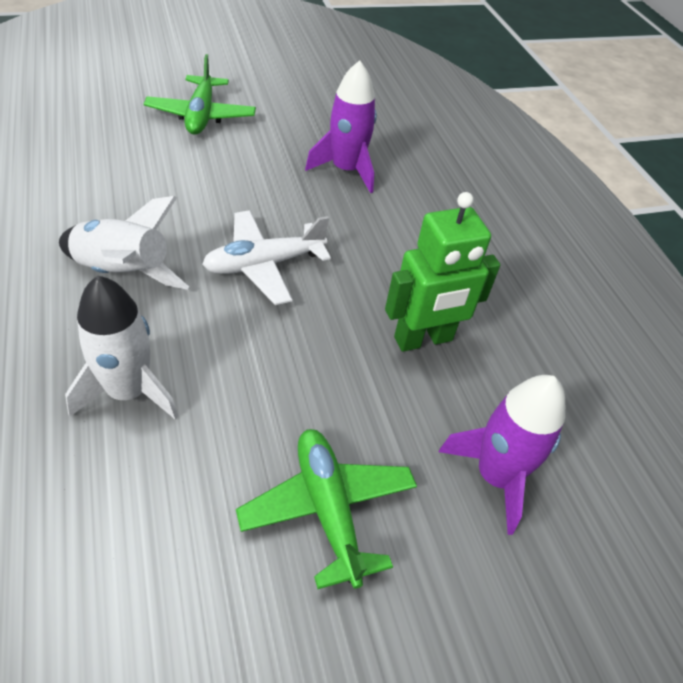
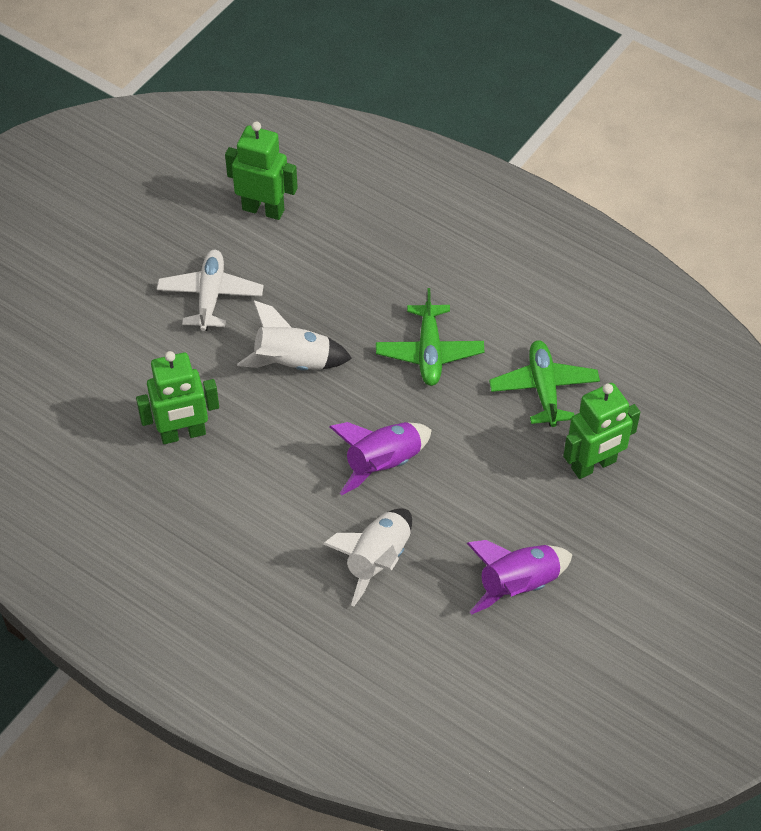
green robot: 1 -> 3

